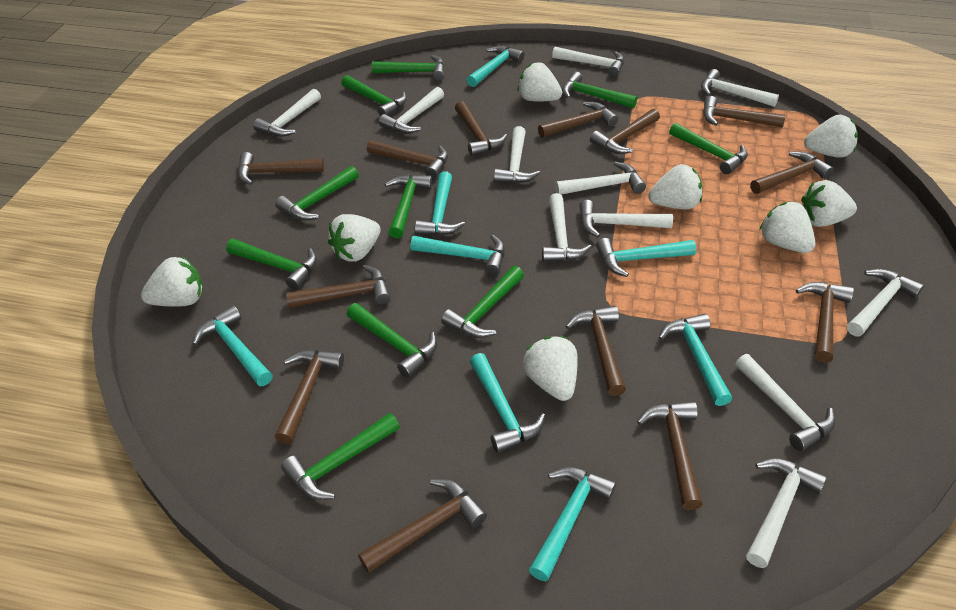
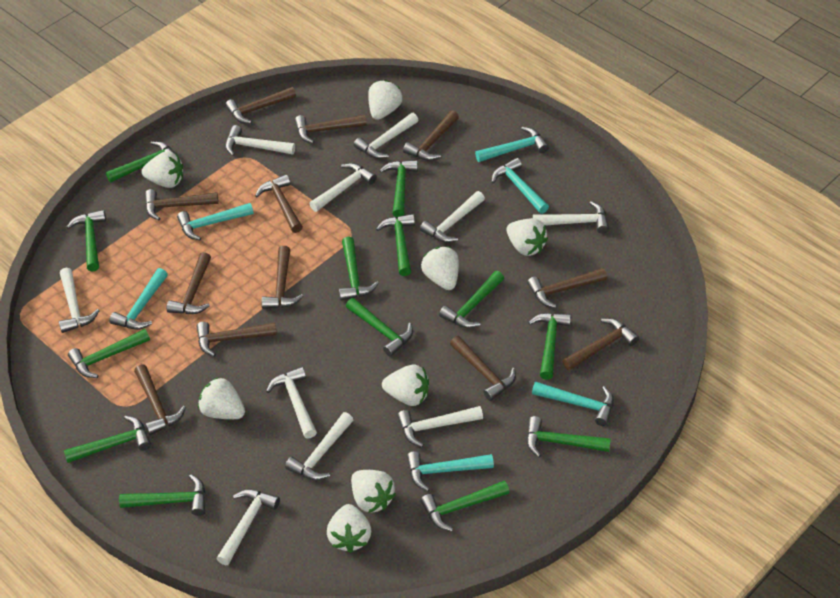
brown hammer: 13 -> 12
green hammer: 10 -> 13
turquoise hammer: 8 -> 6
white hammer: 11 -> 10

